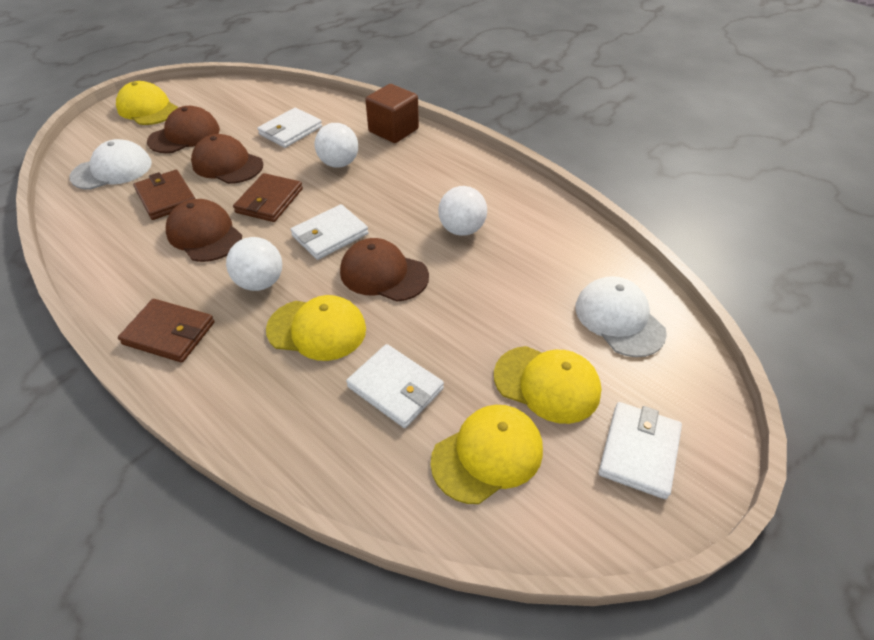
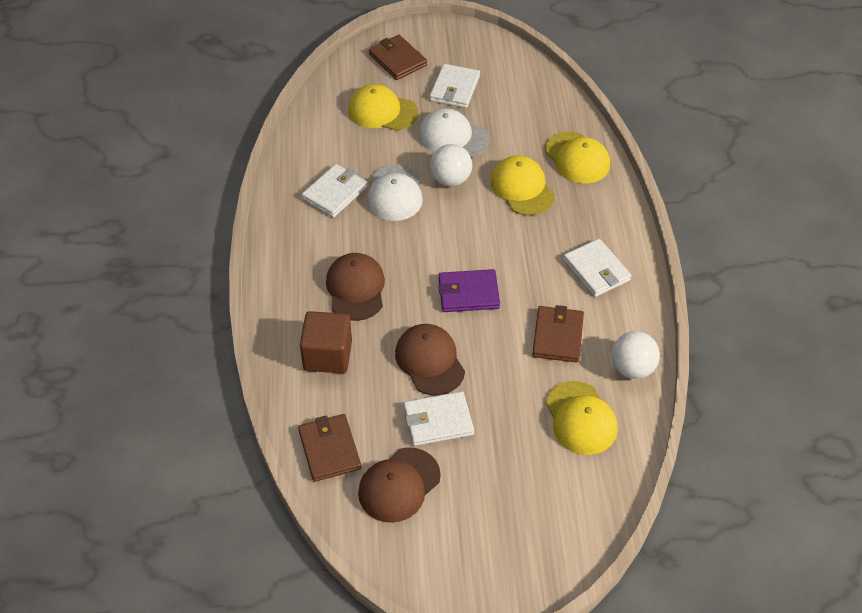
brown cap: 4 -> 3
purple wallet: 0 -> 1
white ball: 3 -> 2

